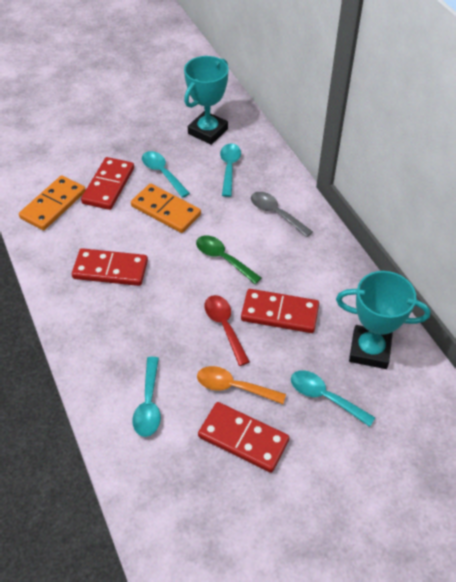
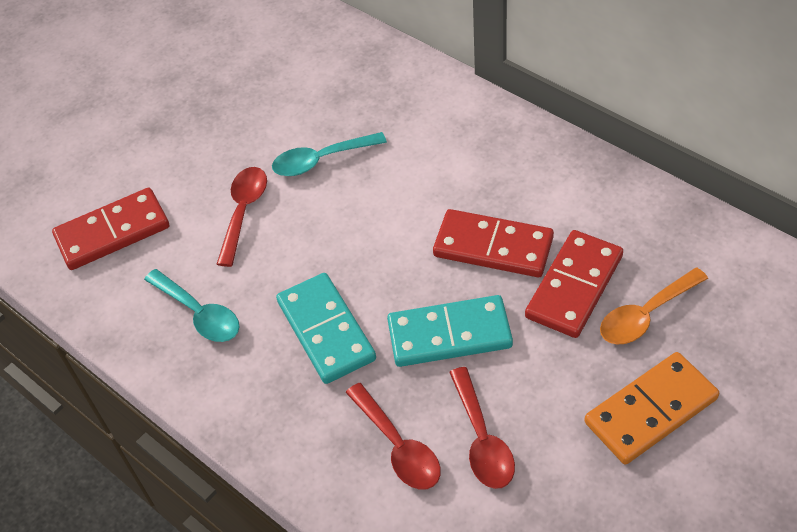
green spoon: 1 -> 0
grey spoon: 1 -> 0
orange domino: 2 -> 1
red domino: 4 -> 3
red spoon: 1 -> 3
turquoise domino: 0 -> 2
turquoise spoon: 4 -> 2
turquoise trophy: 2 -> 0

